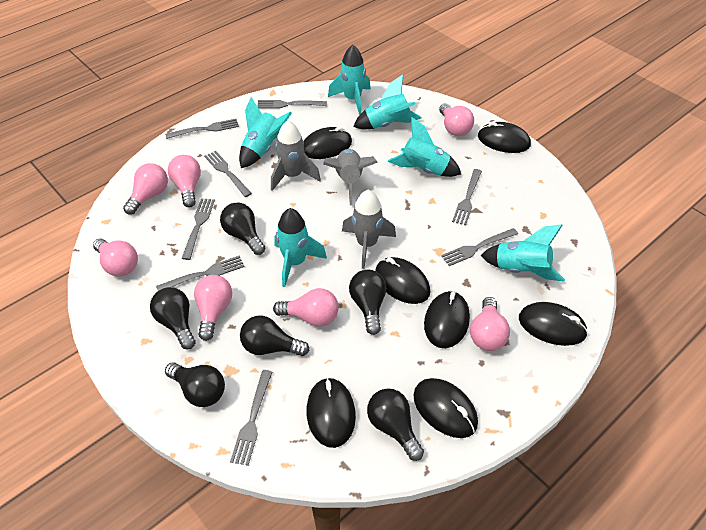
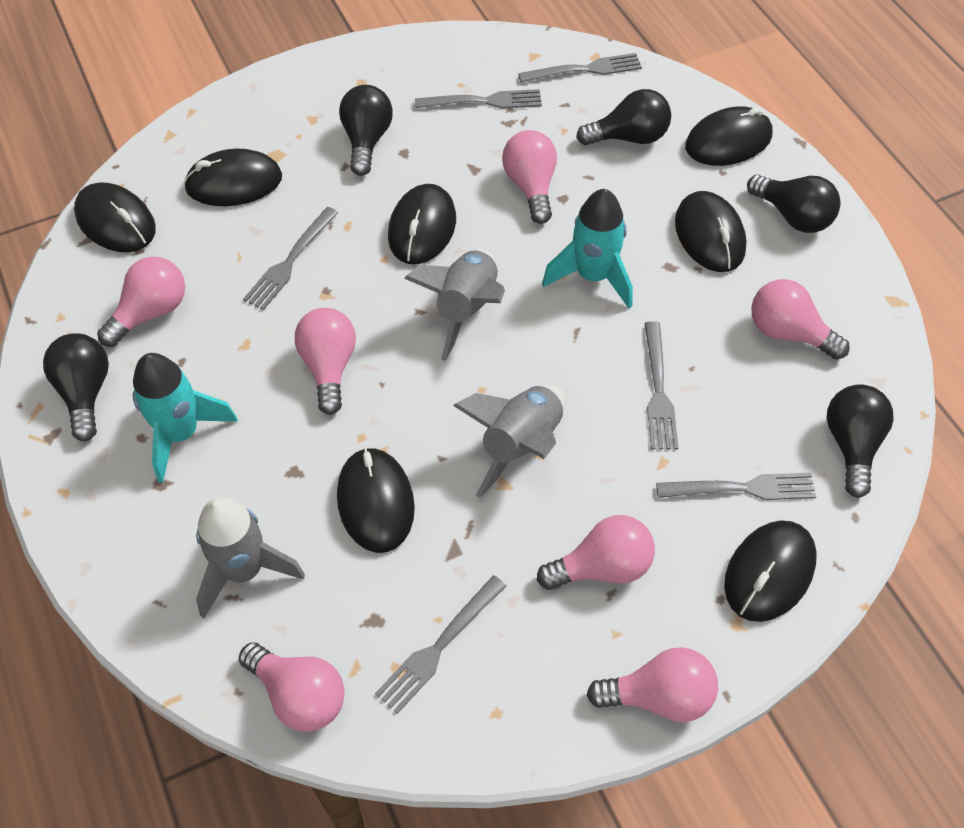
black light bulb: 6 -> 5
grey fork: 8 -> 6
turquoise rocket: 6 -> 2

